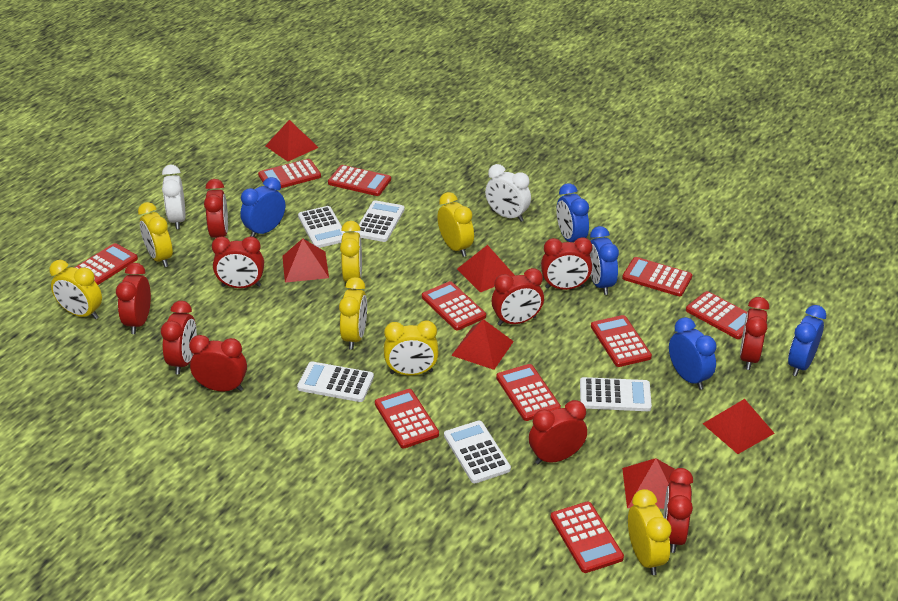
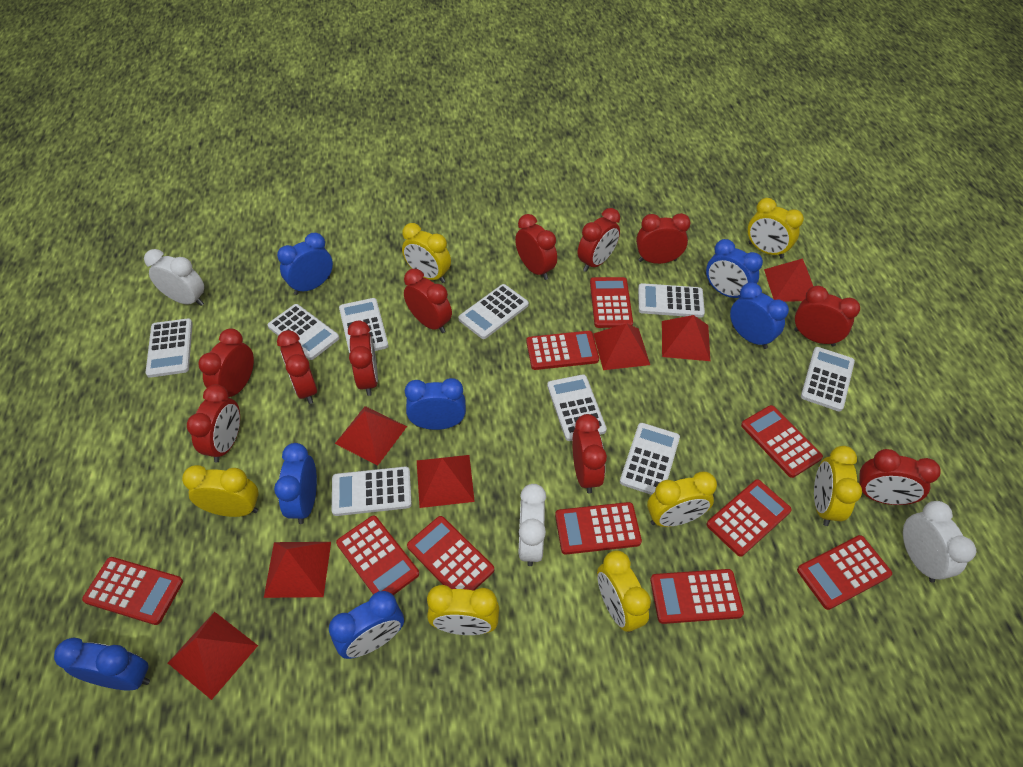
blue clock: 5 -> 7
red clock: 10 -> 11
red pyramid: 6 -> 7
white calculator: 5 -> 9
white clock: 2 -> 3

